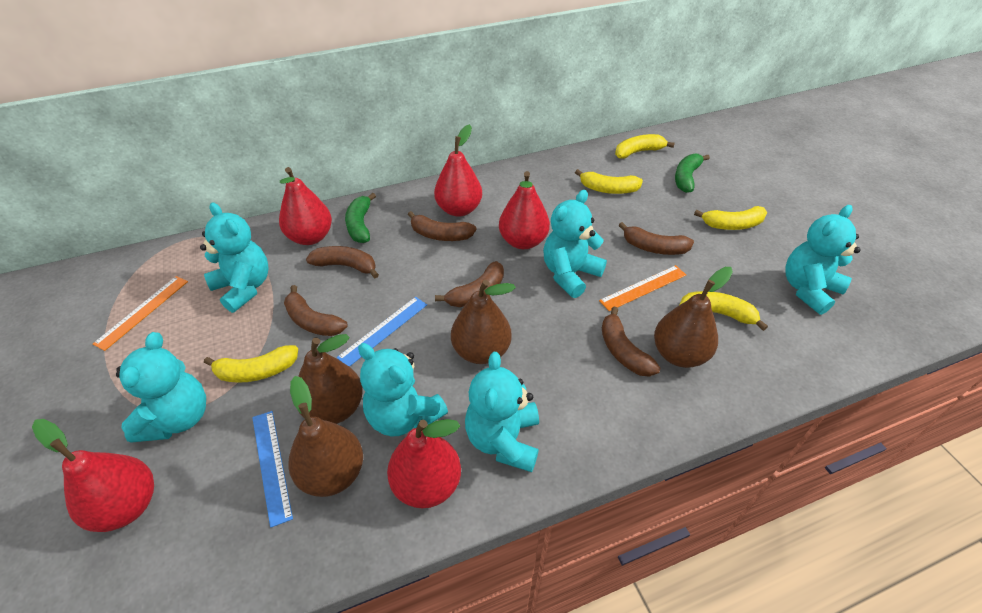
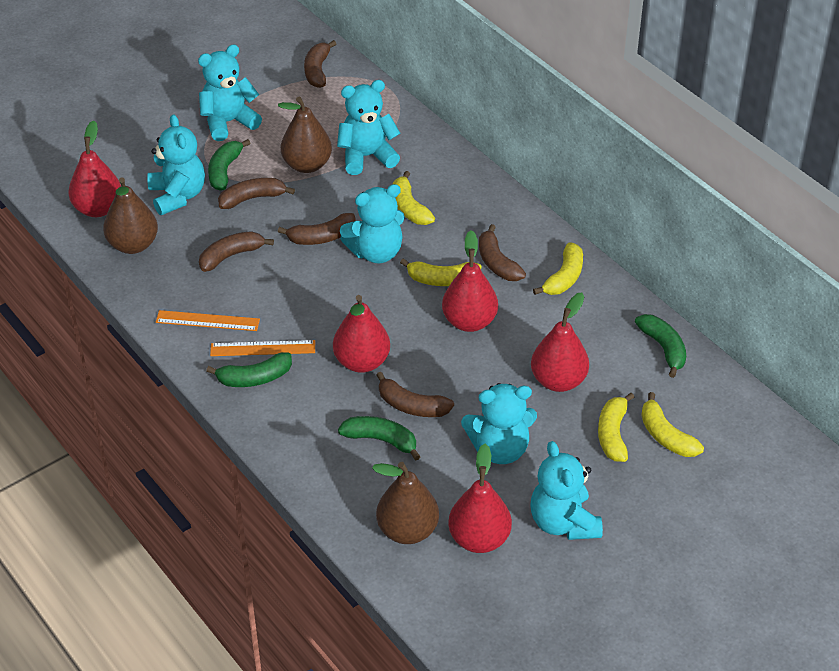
blue ruler: 2 -> 0
brown pear: 4 -> 3
green banana: 2 -> 4

